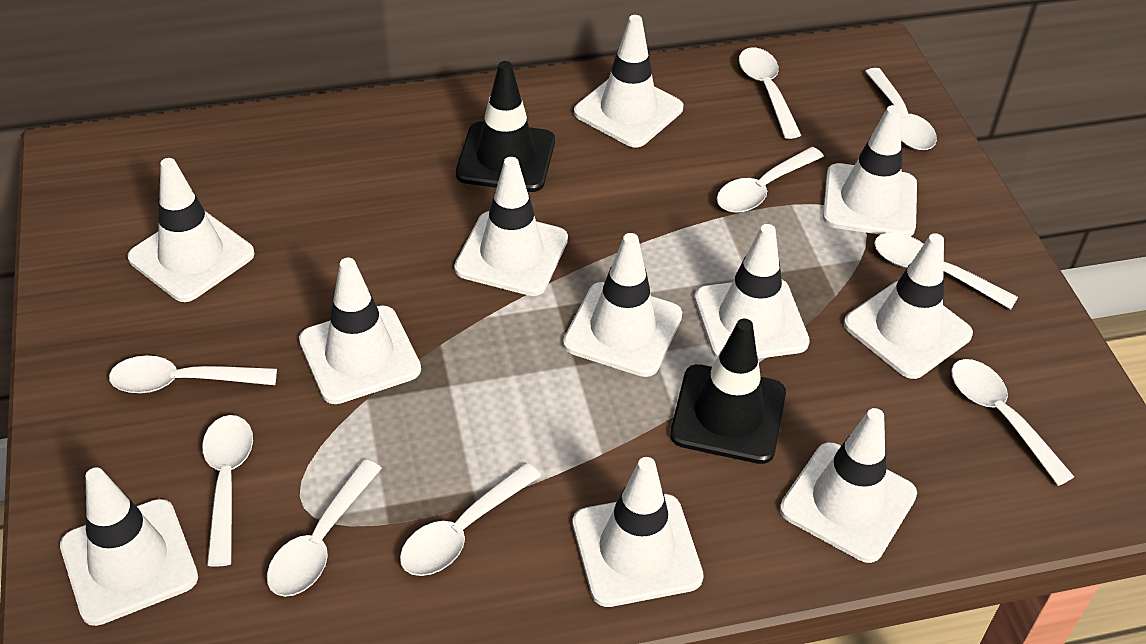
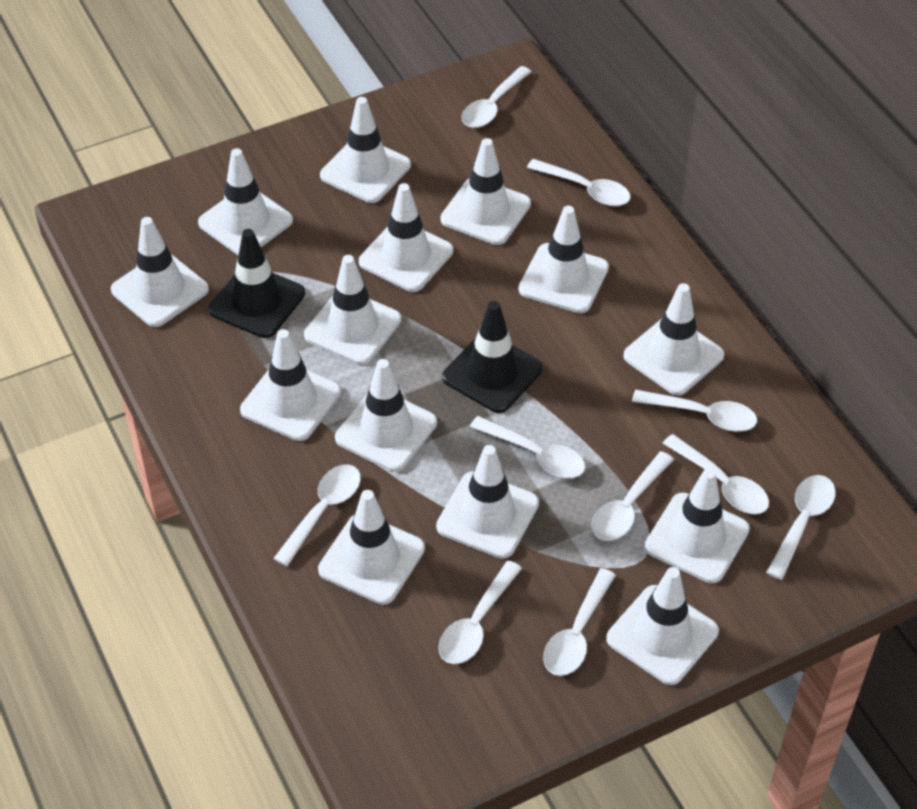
white spoon: 9 -> 10
white traffic cone: 11 -> 14

